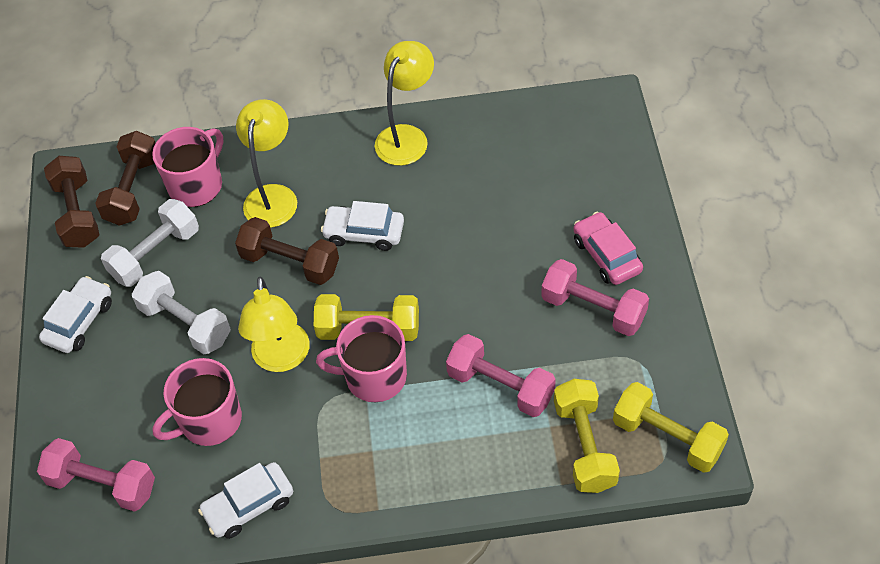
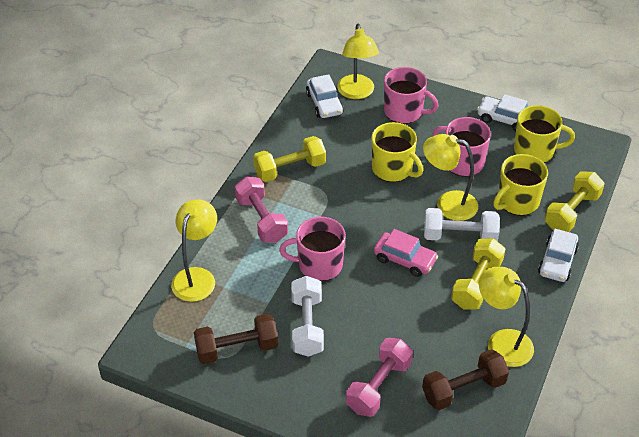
brown dumbbell: 3 -> 2
pink dumbbell: 3 -> 2
yellow lamp: 3 -> 4
yellow mug: 0 -> 3

